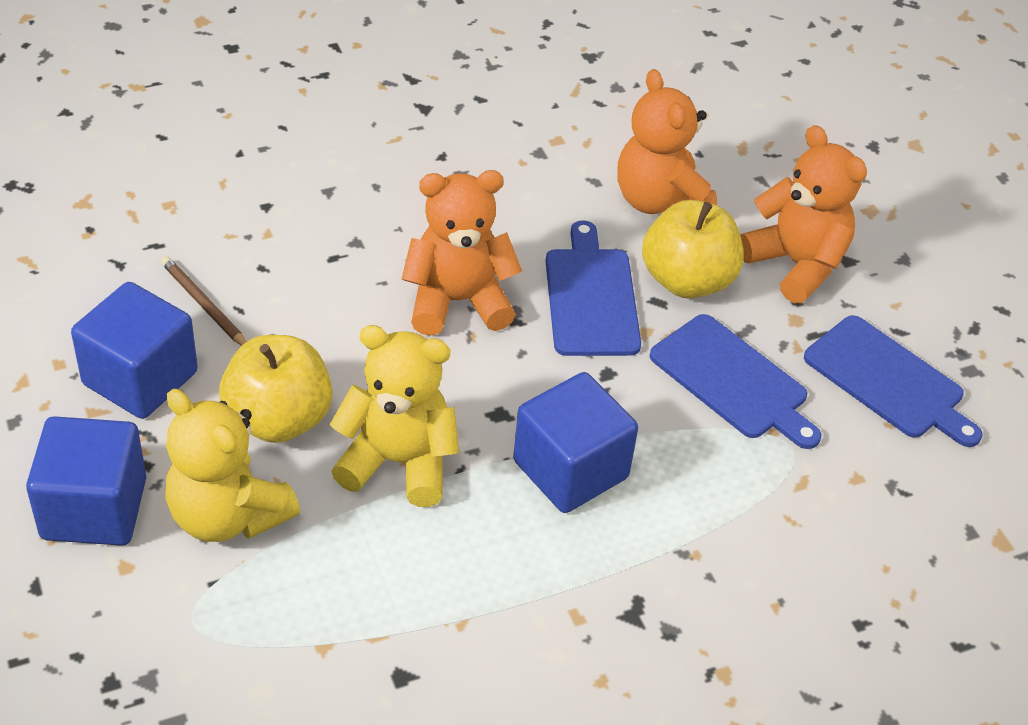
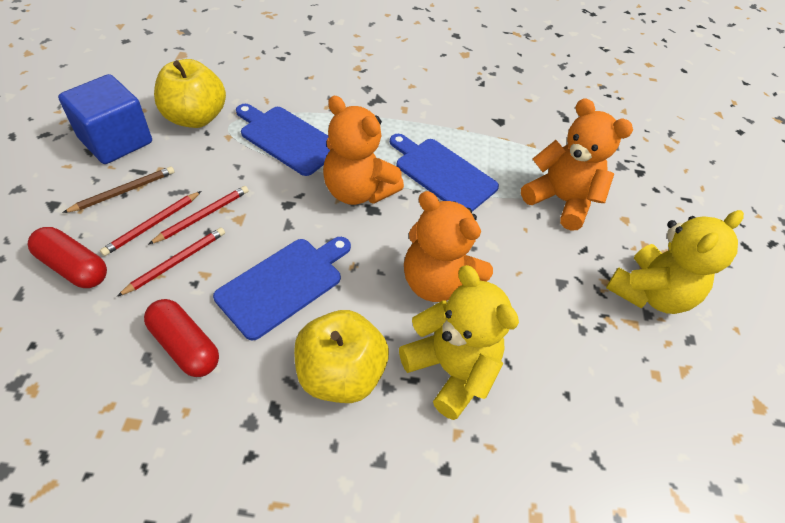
blue cube: 3 -> 1
red capsule: 0 -> 2
red pencil: 0 -> 3

